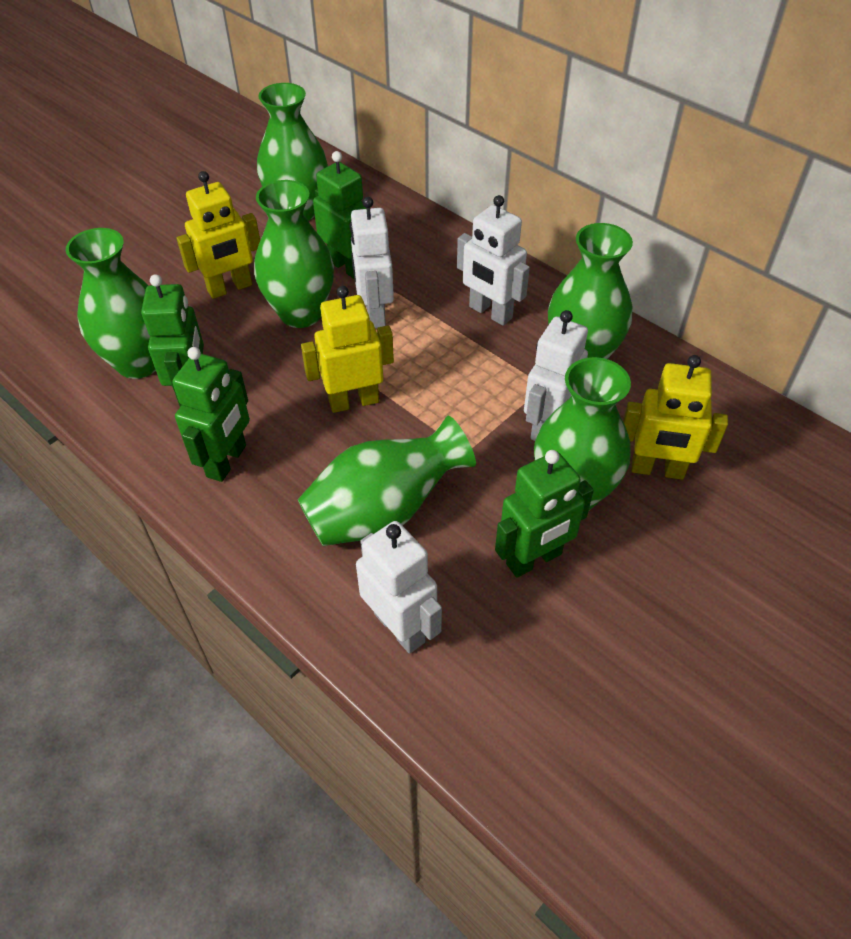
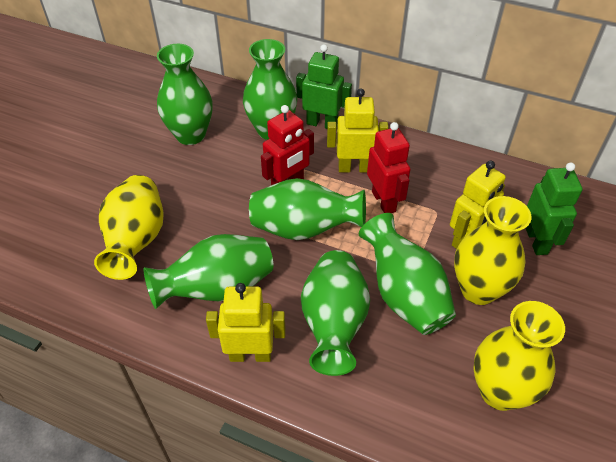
green robot: 4 -> 2
red robot: 0 -> 2
white robot: 4 -> 0
yellow vase: 0 -> 3

